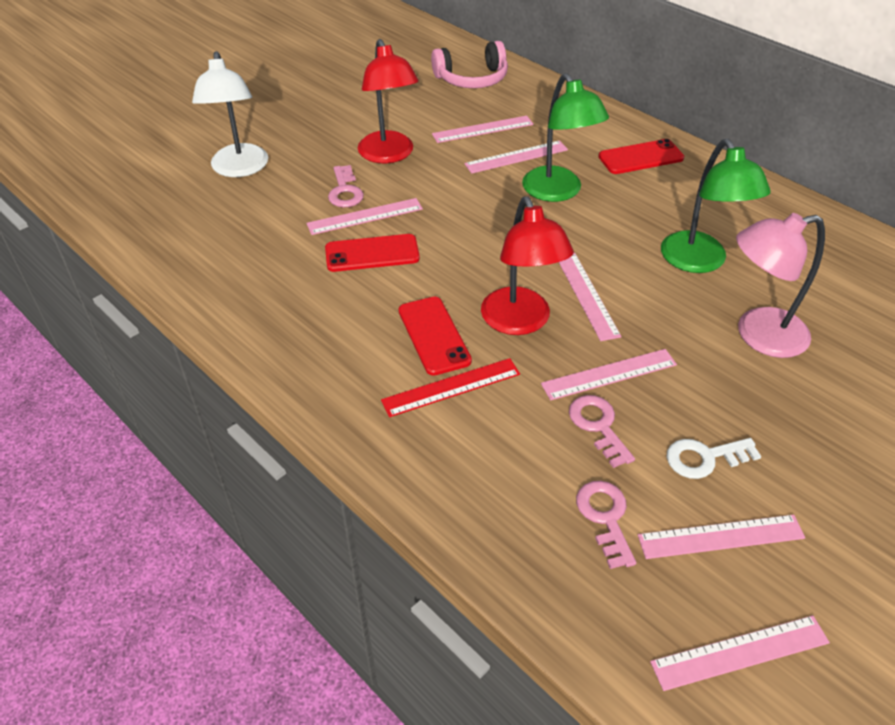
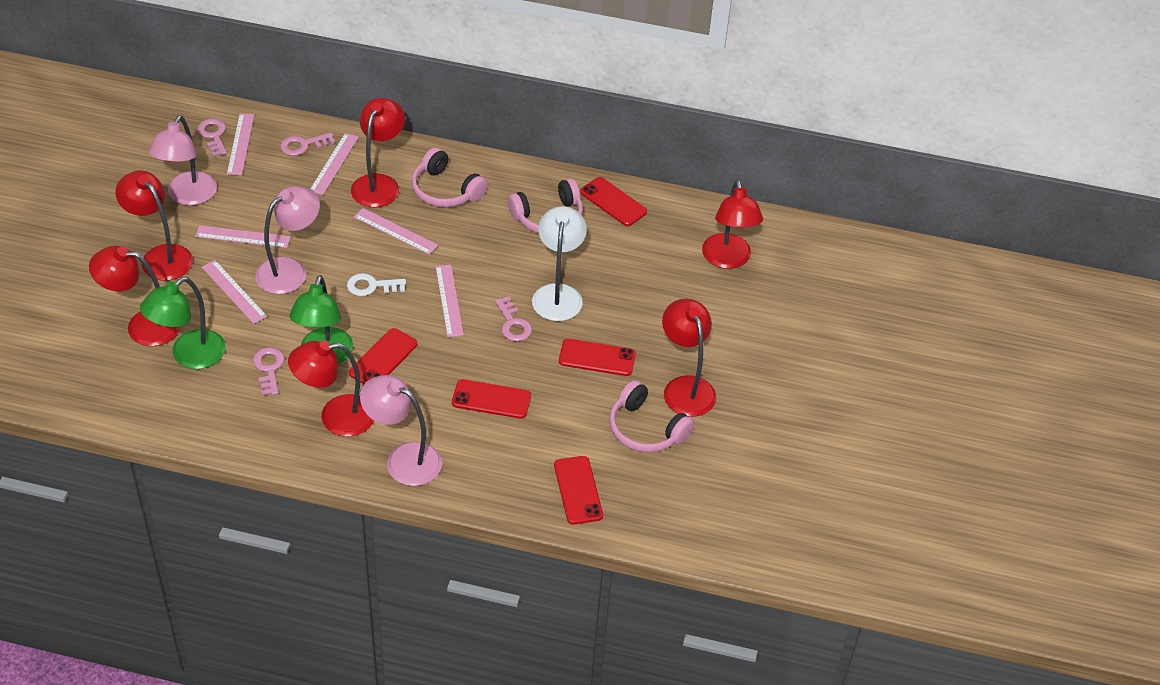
pink headphones: 1 -> 3
pink key: 3 -> 4
pink lamp: 1 -> 3
pink ruler: 7 -> 6
red lamp: 2 -> 6
red phone: 3 -> 5
red ruler: 1 -> 0

